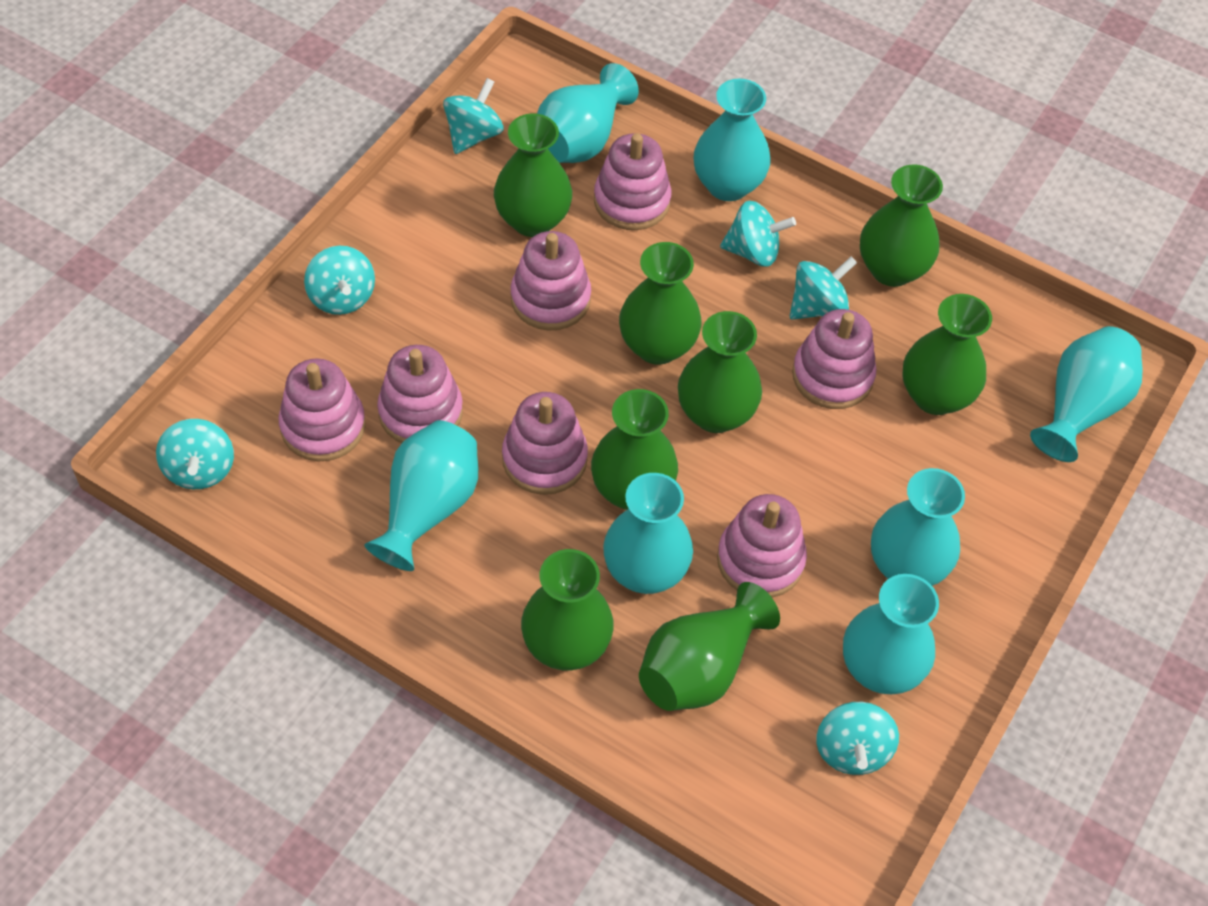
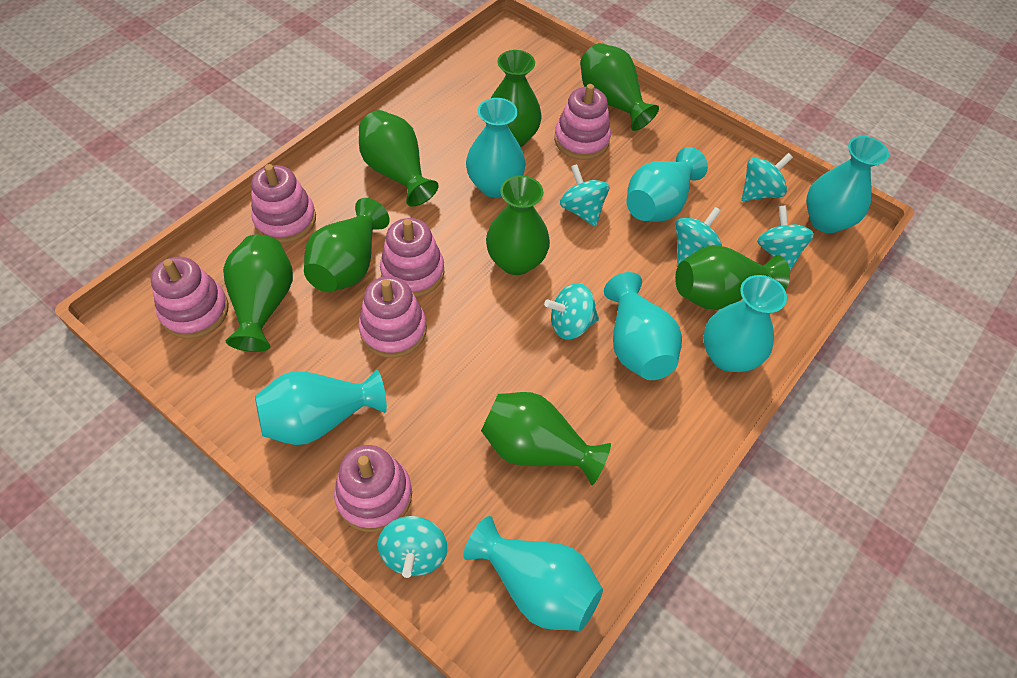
pink stacking toy: 7 -> 6

